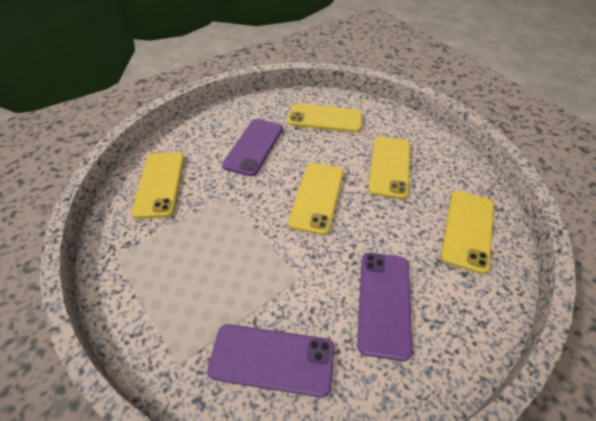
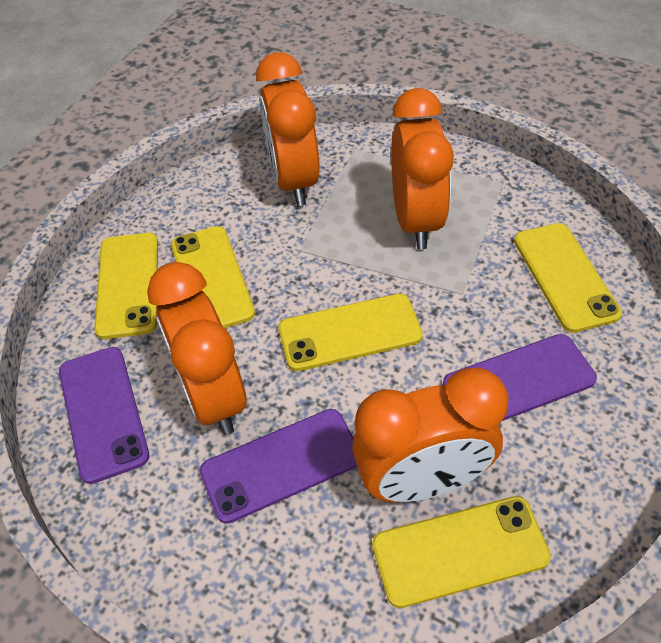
orange clock: 0 -> 4

